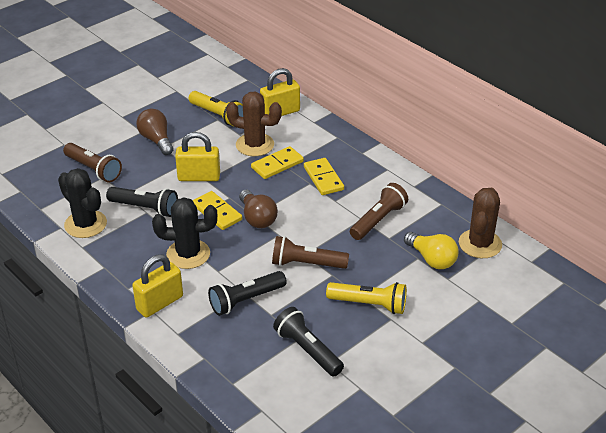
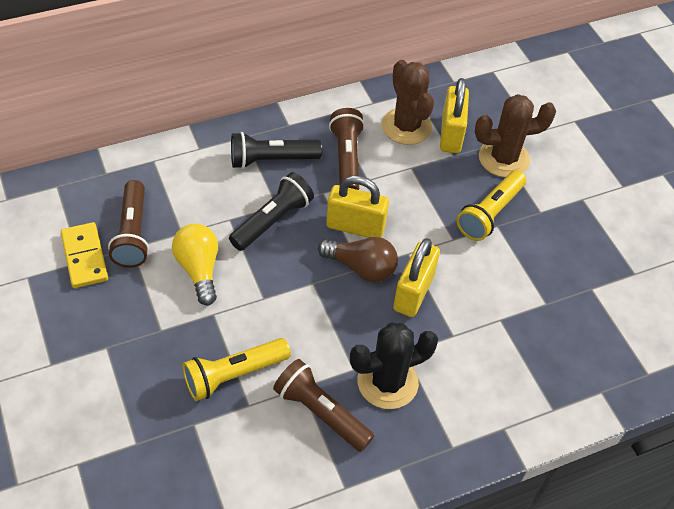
black cactus: 2 -> 1
black flashlight: 3 -> 2
brown light bulb: 2 -> 1
yellow domino: 3 -> 1

